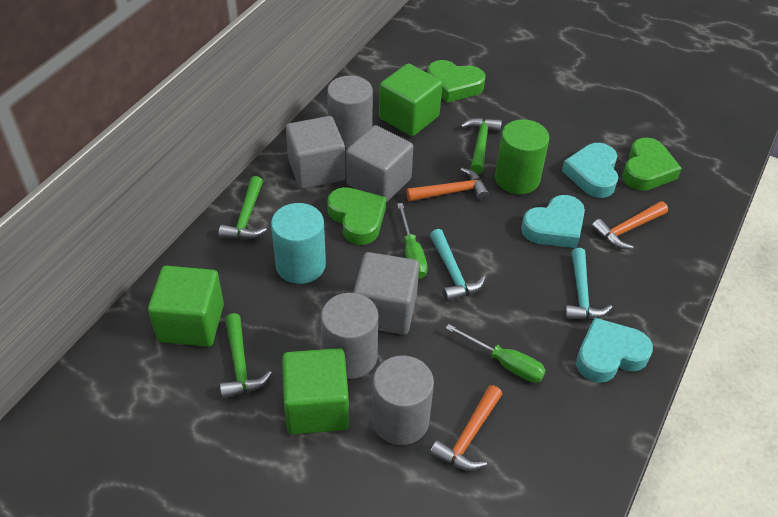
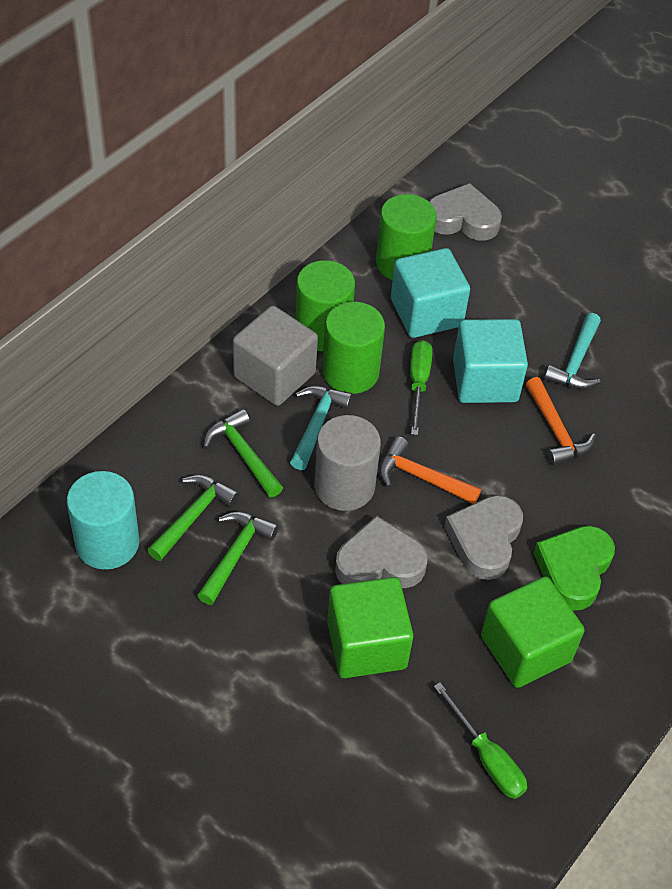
green cube: 3 -> 2
green cylinder: 1 -> 3
green heart: 3 -> 1
grey cube: 3 -> 1
grey cylinder: 3 -> 1
grey heart: 0 -> 3
orange hammer: 3 -> 2
turquoise cube: 0 -> 2
turquoise heart: 3 -> 0

